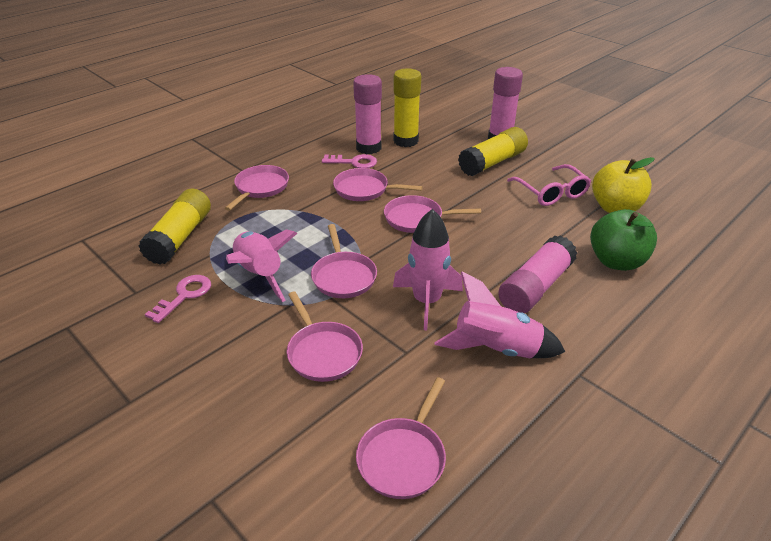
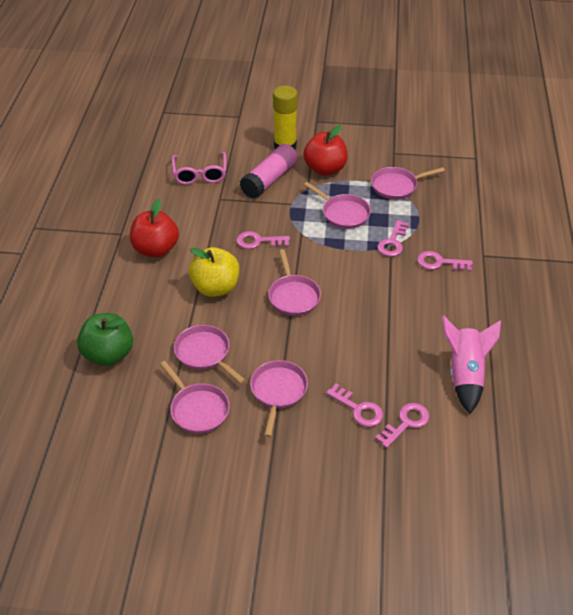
pink glue stick: 3 -> 1
pink key: 2 -> 5
pink rocket: 3 -> 1
red apple: 0 -> 2
yellow glue stick: 3 -> 1

